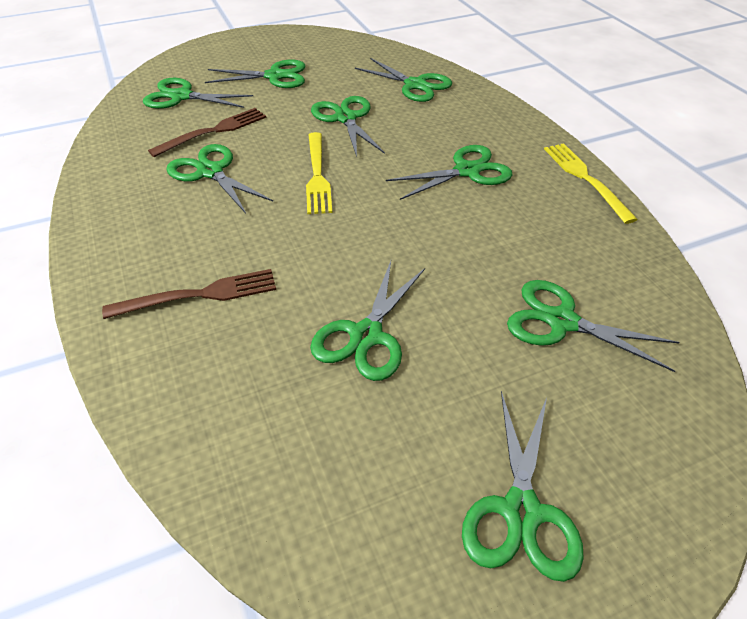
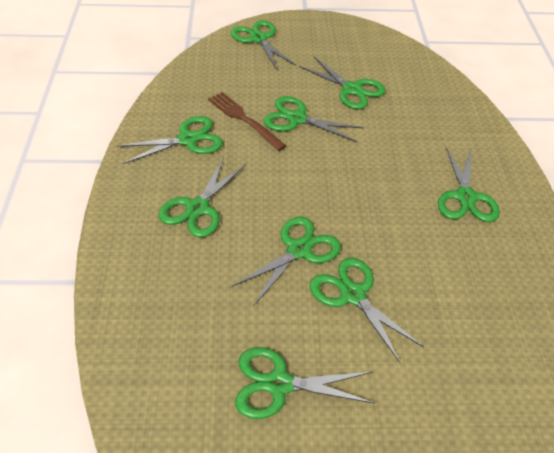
brown fork: 2 -> 1
yellow fork: 2 -> 0

